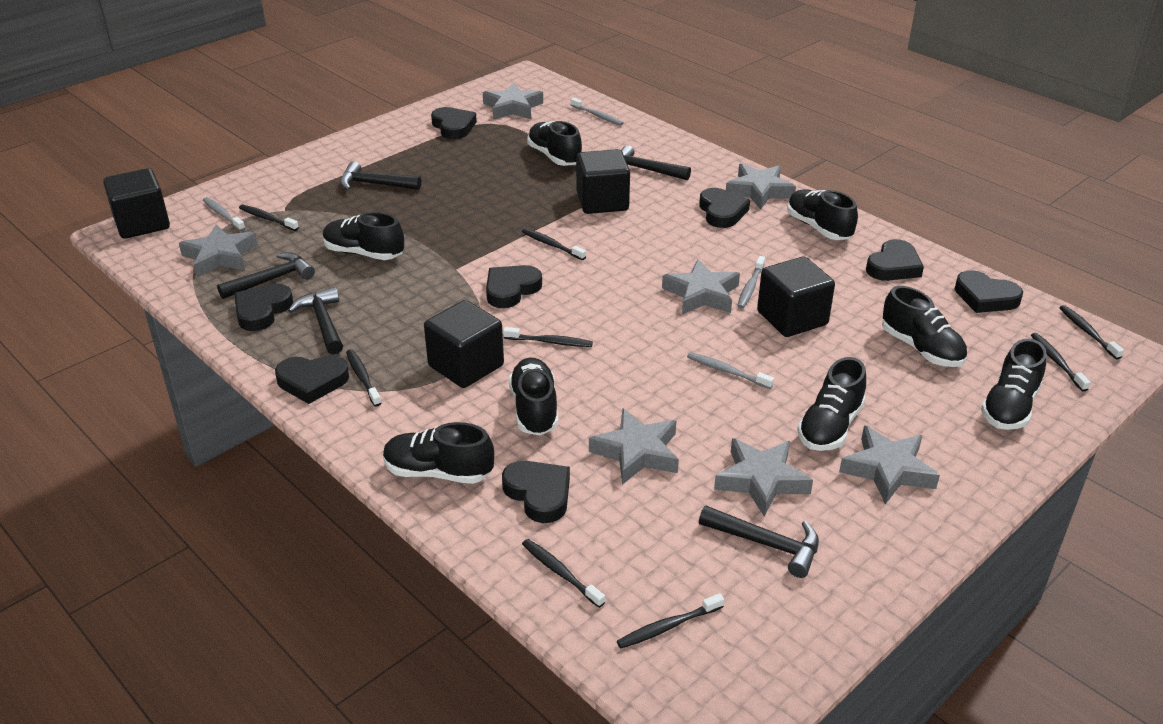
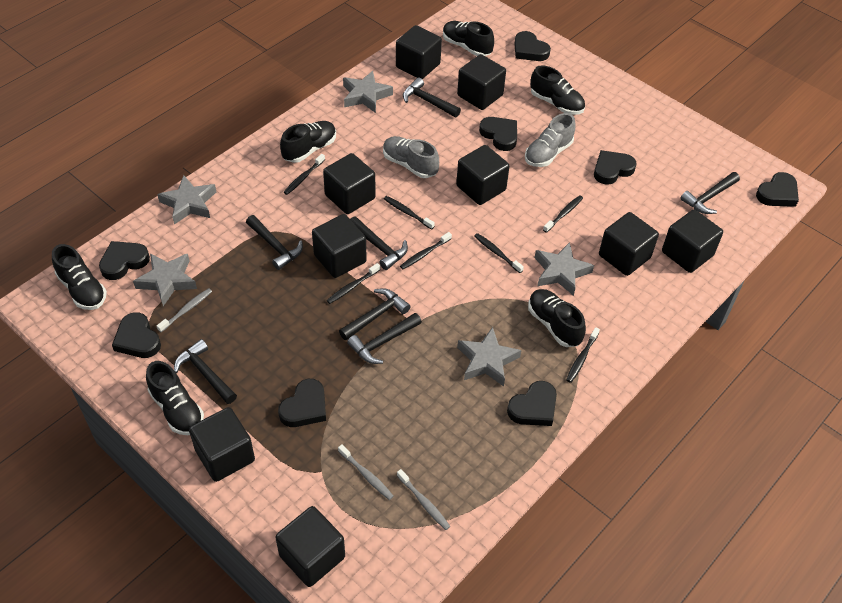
black cube: 4 -> 9
black hammer: 5 -> 7
black shoe: 8 -> 6
black toothbrush: 8 -> 7
grey shoe: 0 -> 2
grey star: 7 -> 5
grey toothbrush: 4 -> 3

